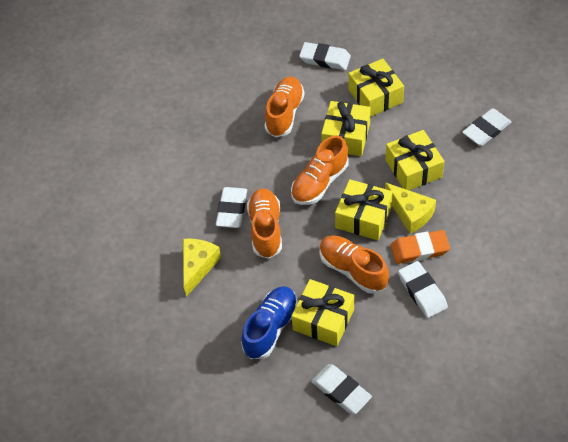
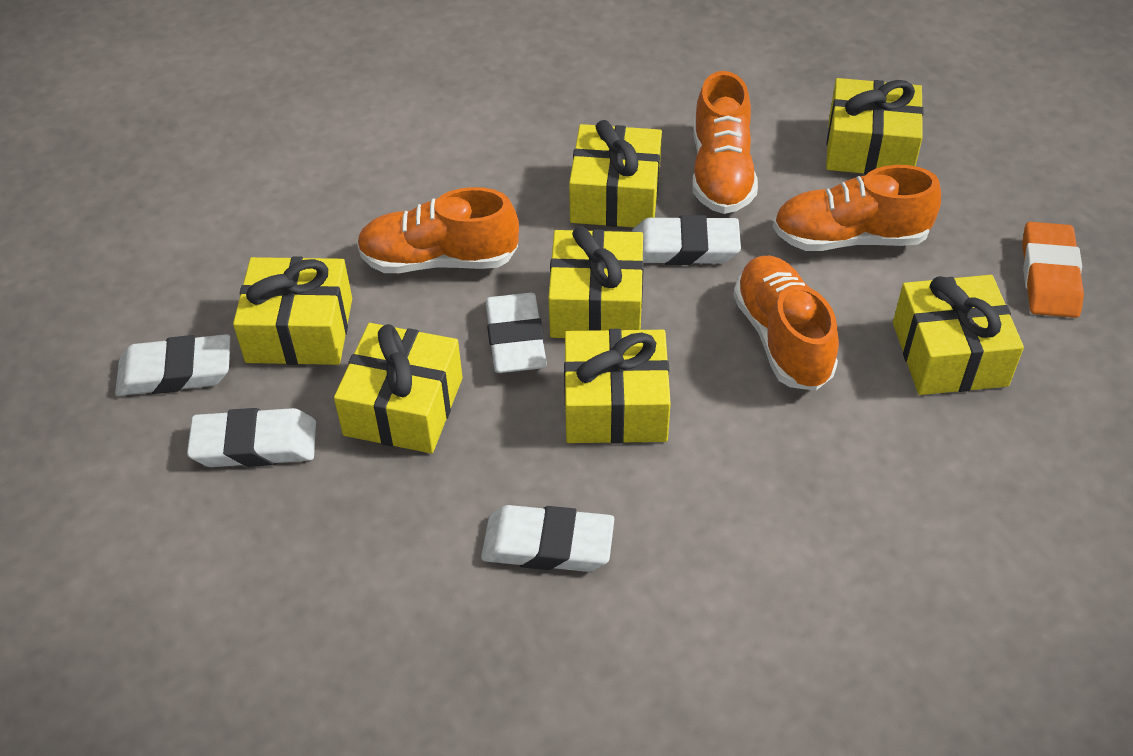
blue shoe: 1 -> 0
yellow cheese: 2 -> 0
yellow gift: 5 -> 7

